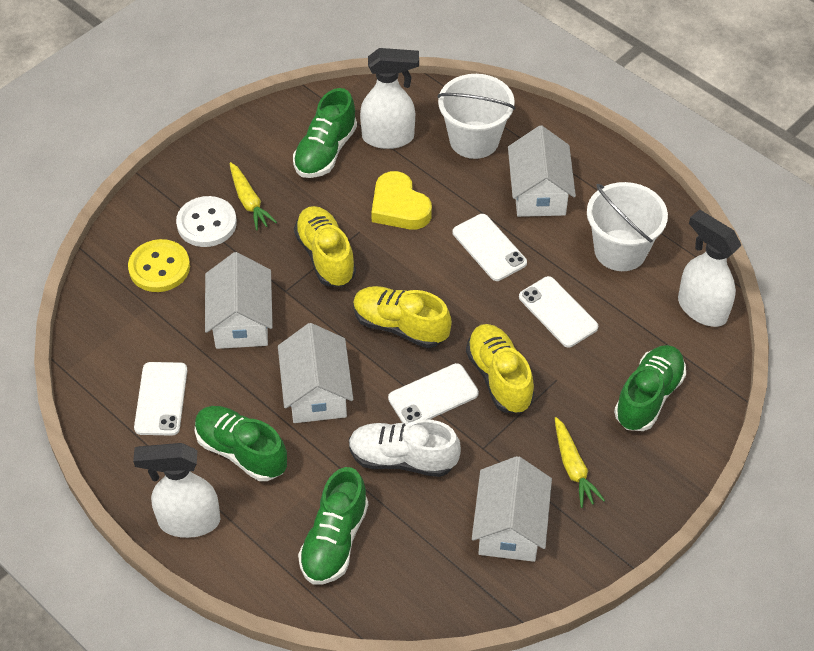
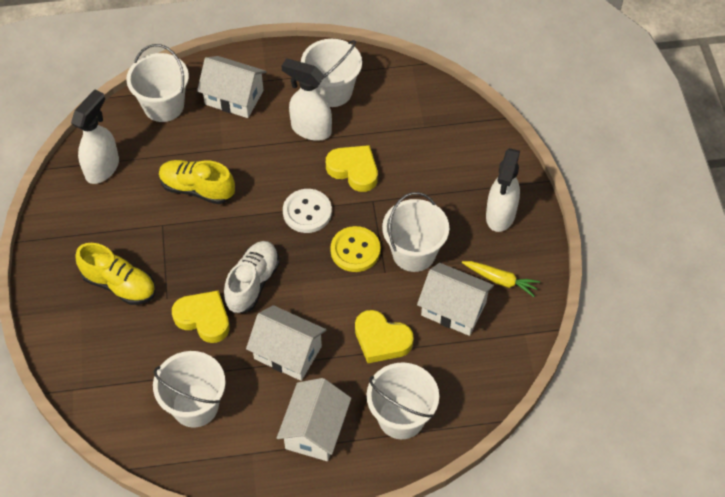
green shoe: 4 -> 0
white bucket: 2 -> 5
white phone: 4 -> 0
yellow carrot: 2 -> 1
yellow heart: 1 -> 3
yellow shoe: 3 -> 2

